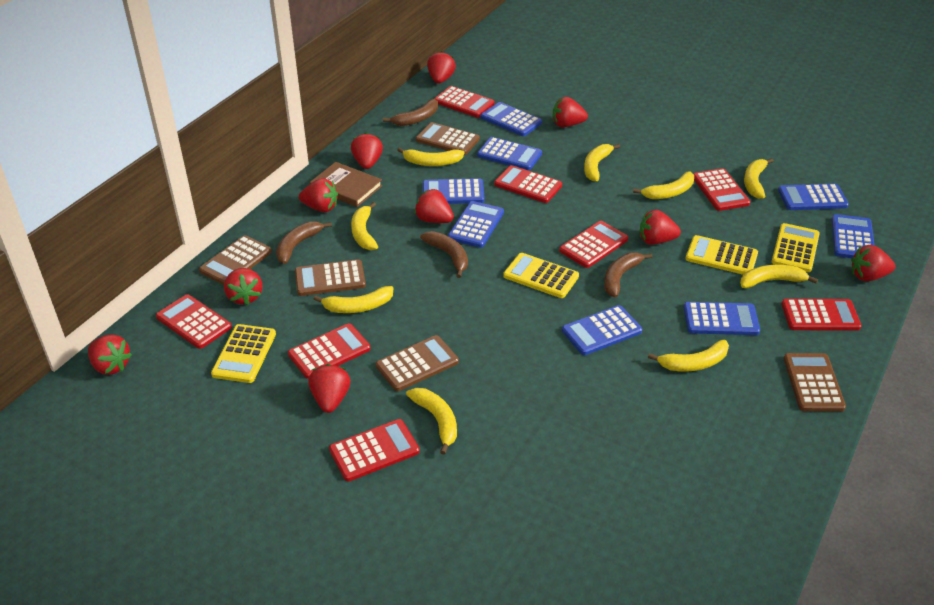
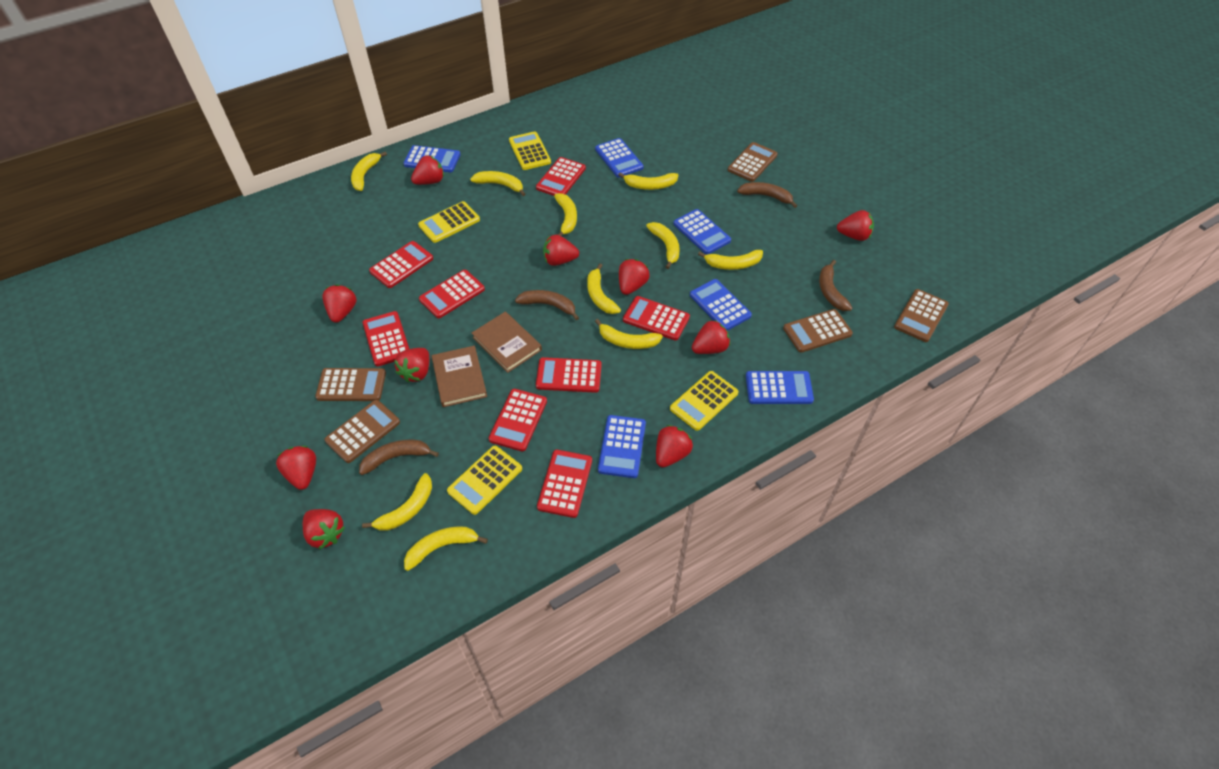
blue calculator: 8 -> 6
brown book: 1 -> 2
yellow banana: 9 -> 10

